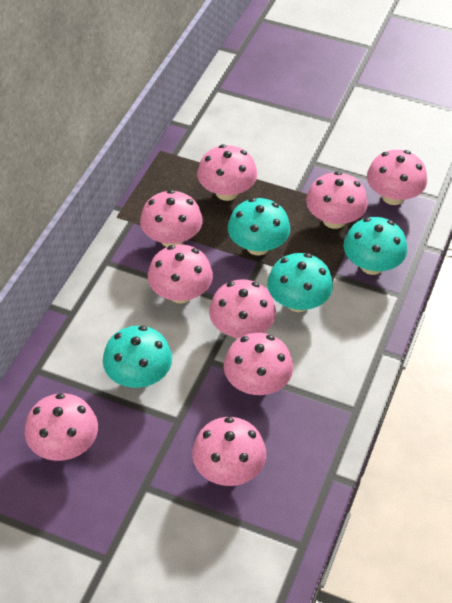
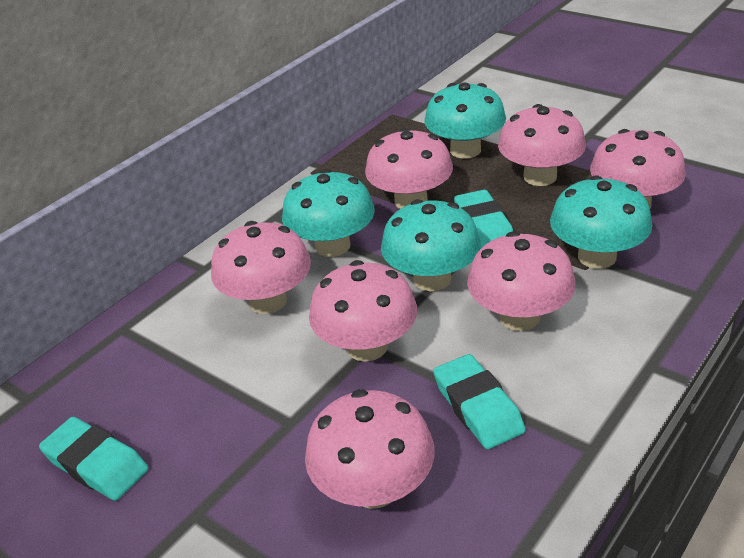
pink mushroom: 9 -> 7
turquoise eraser: 0 -> 3

